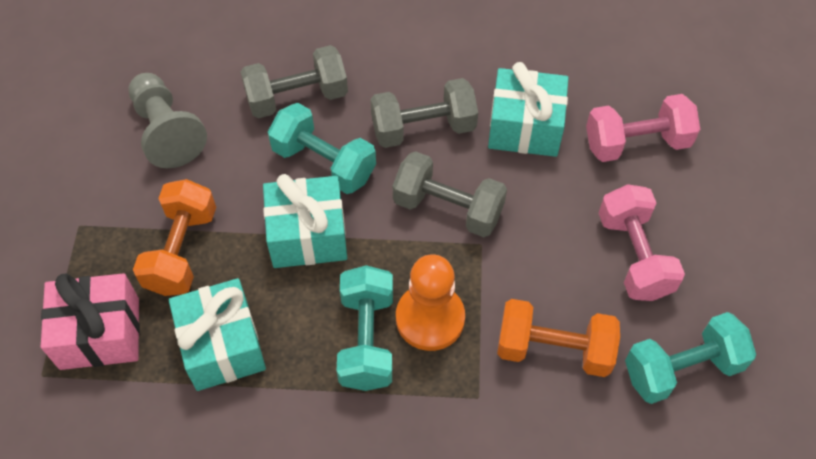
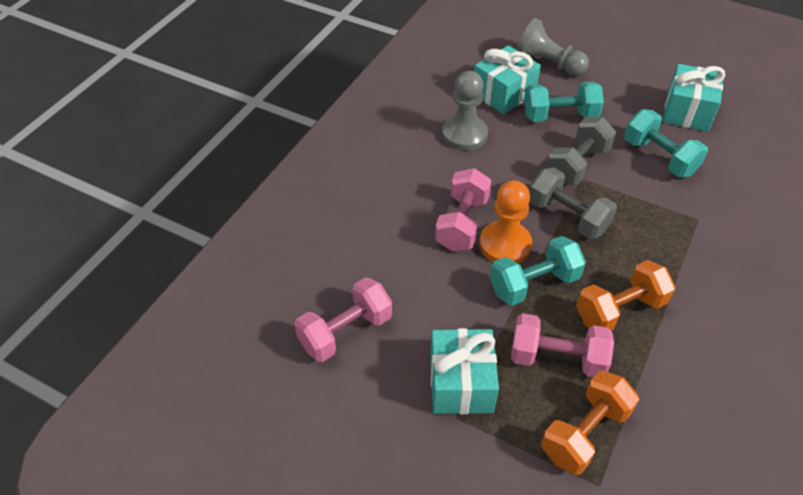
grey dumbbell: 3 -> 2
grey pawn: 1 -> 2
pink dumbbell: 2 -> 3
pink gift: 1 -> 0

